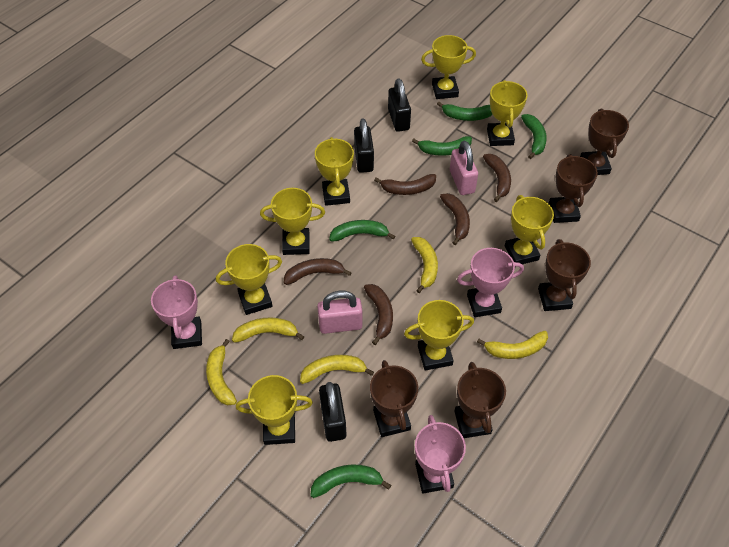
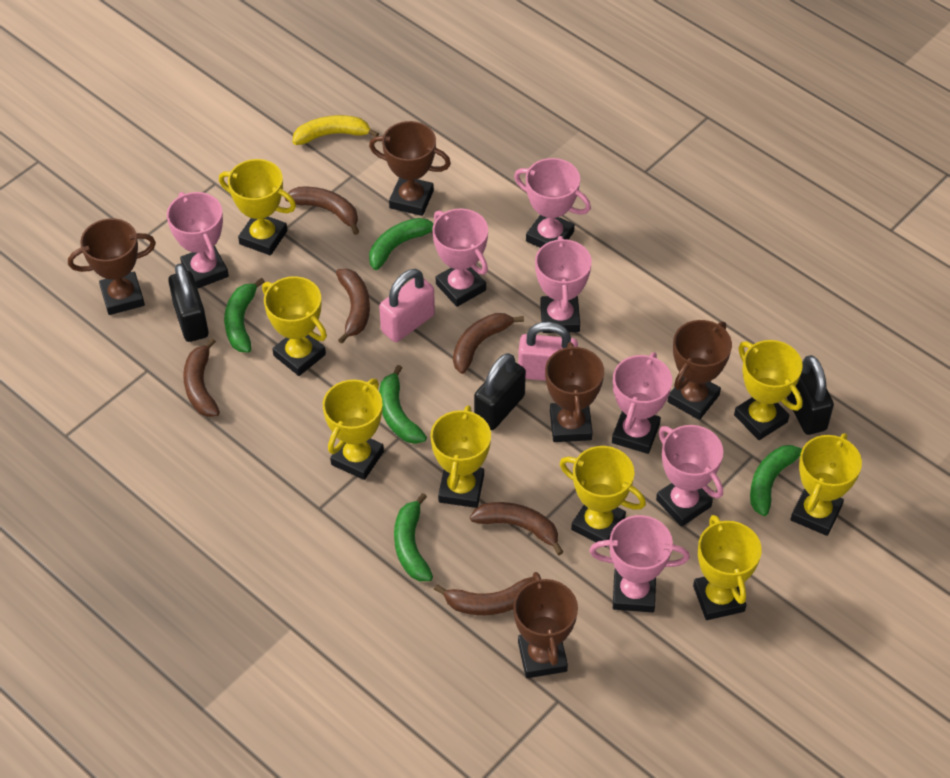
brown banana: 5 -> 6
pink trophy: 3 -> 7
yellow banana: 5 -> 1

